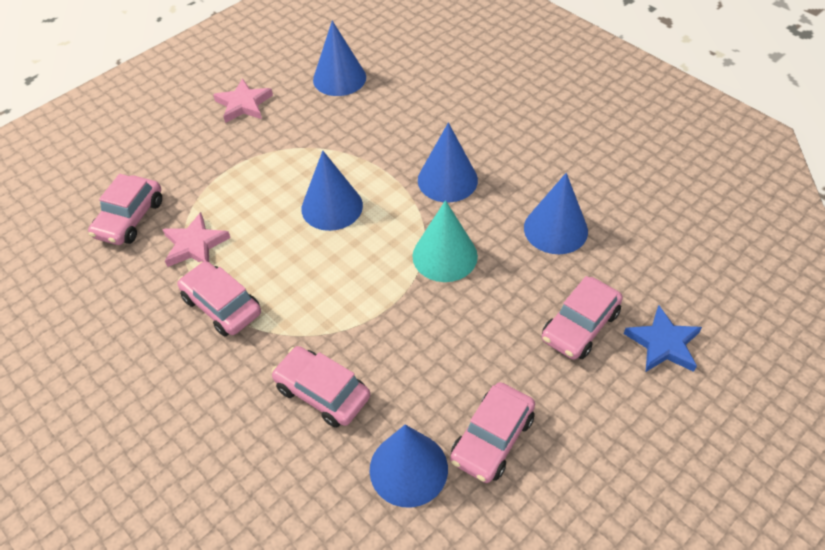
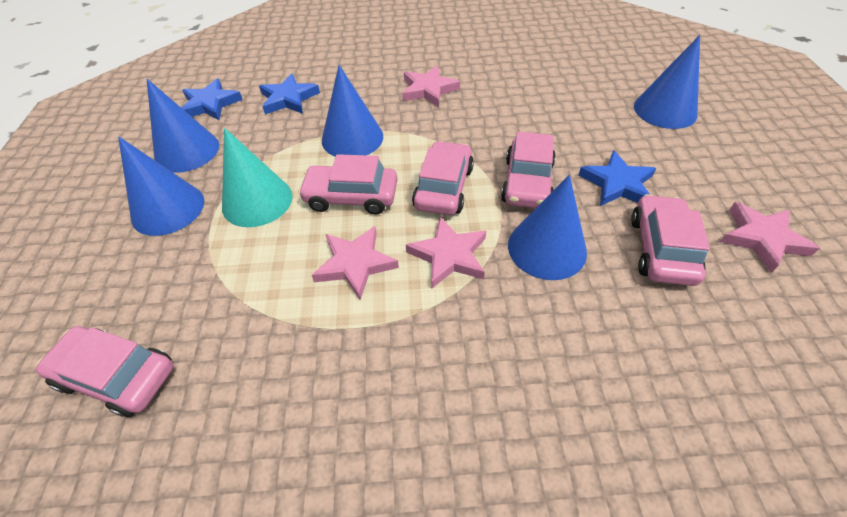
blue star: 1 -> 3
pink star: 2 -> 4

